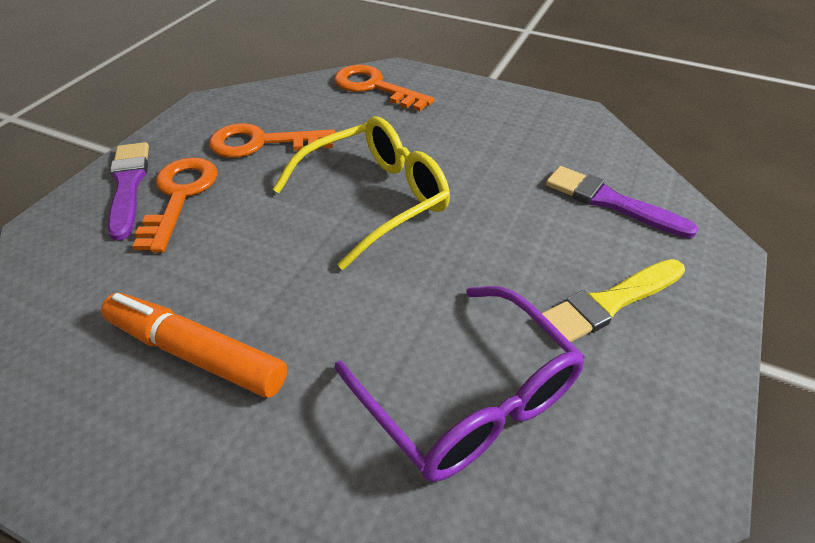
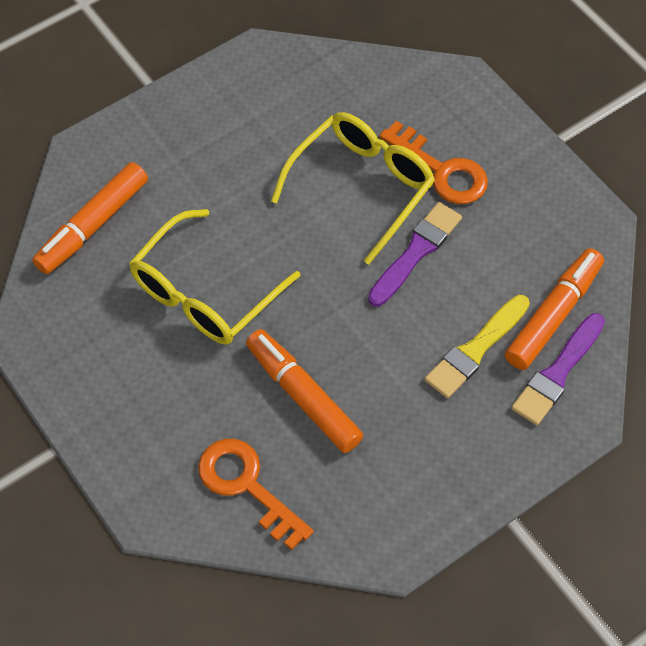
orange key: 3 -> 2
orange marker: 1 -> 3
purple glasses: 1 -> 0
yellow glasses: 1 -> 2

